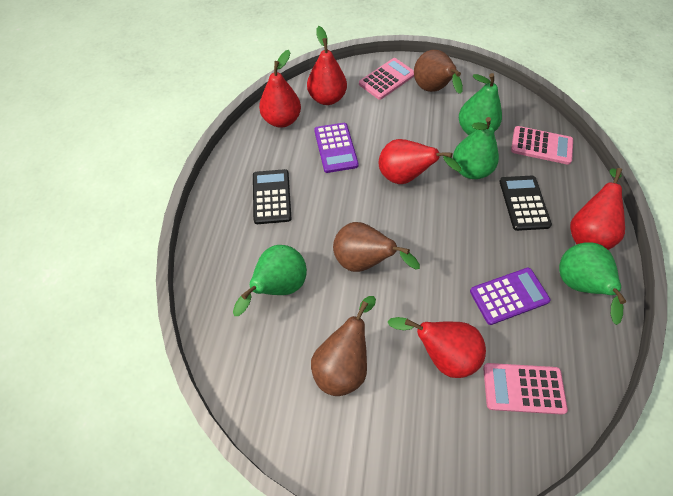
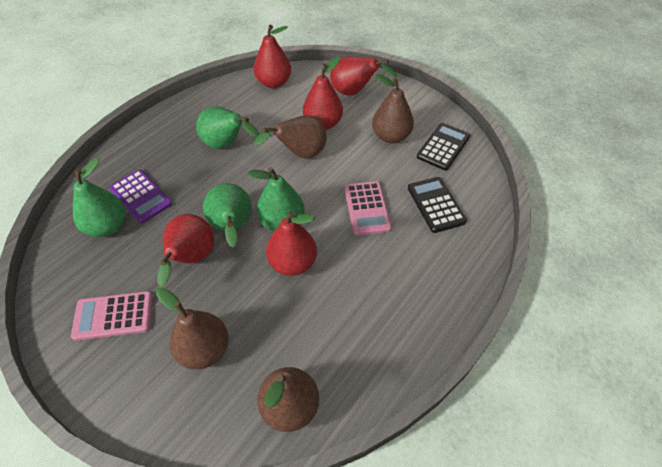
brown pear: 3 -> 4
pink calculator: 3 -> 2
purple calculator: 2 -> 1

